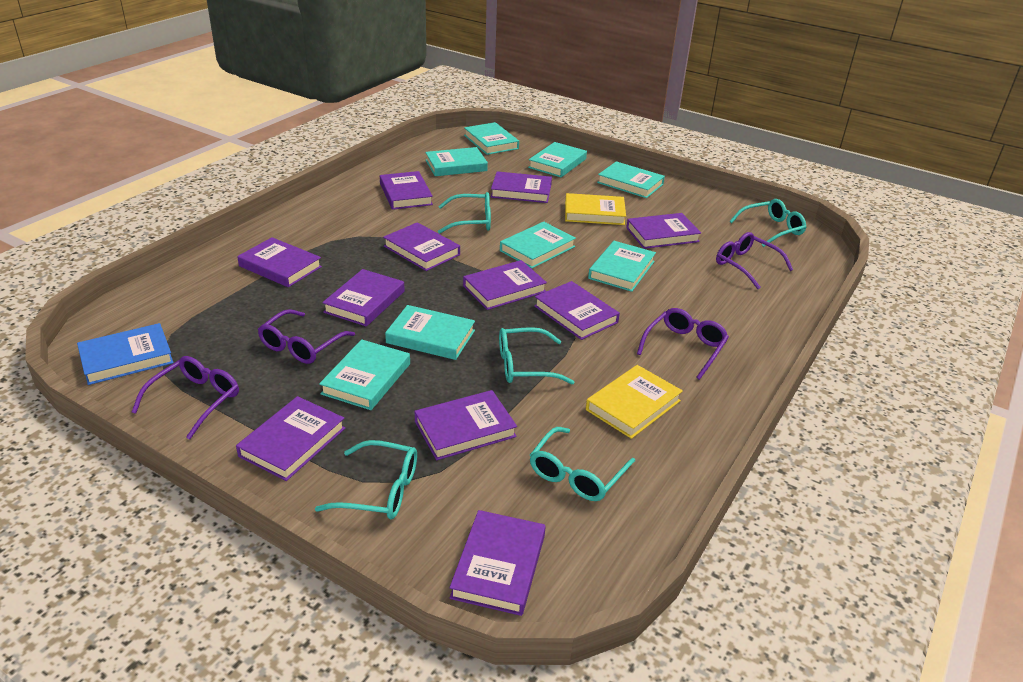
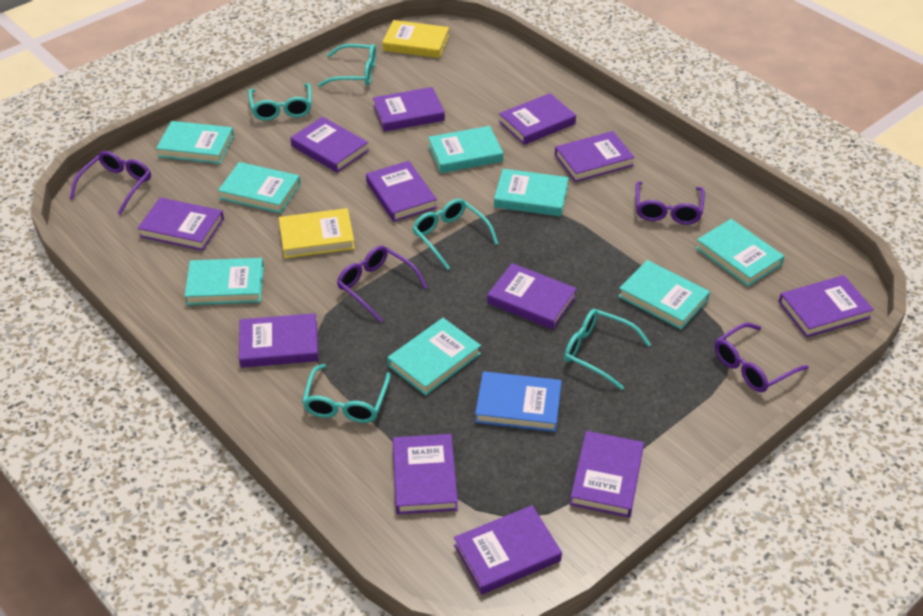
purple book: 11 -> 12

